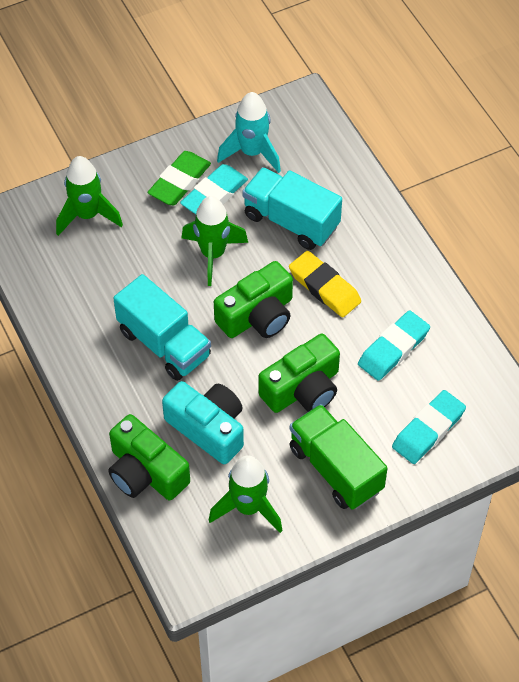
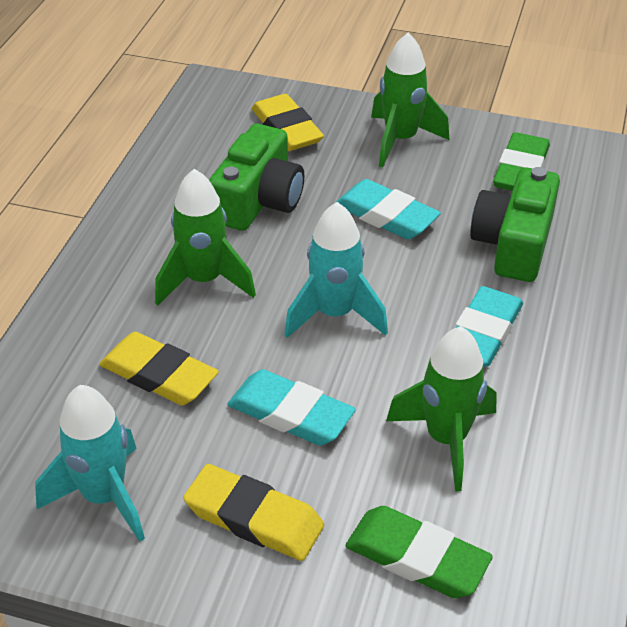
green camera: 3 -> 2
green eraser: 1 -> 2
green truck: 1 -> 0
turquoise camera: 1 -> 0
turquoise rocket: 1 -> 2
turquoise truck: 2 -> 0
yellow eraser: 1 -> 3

